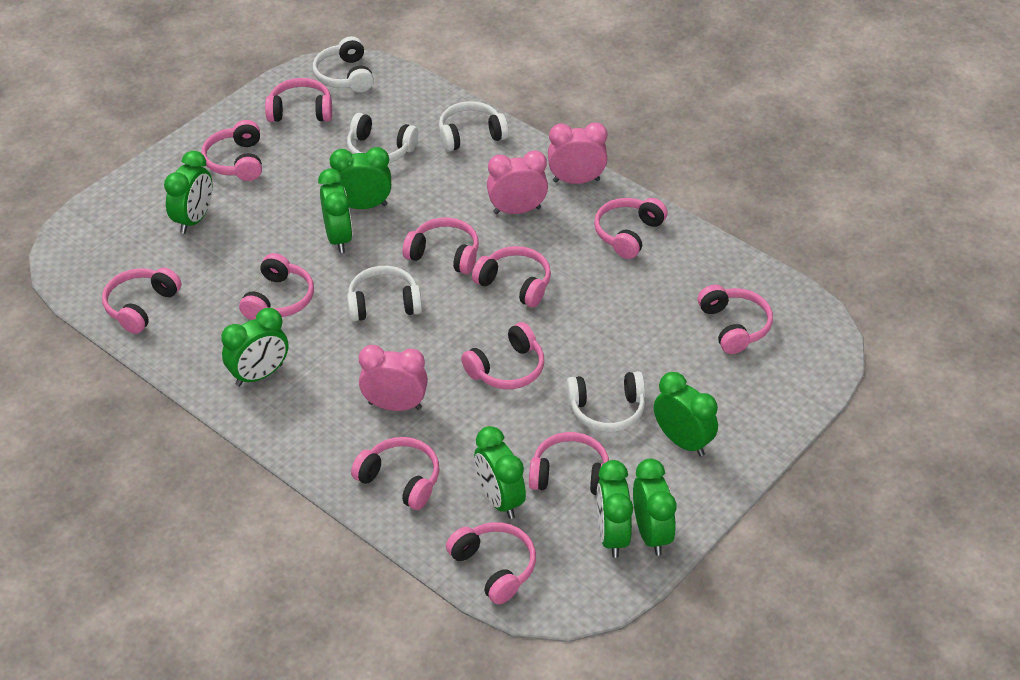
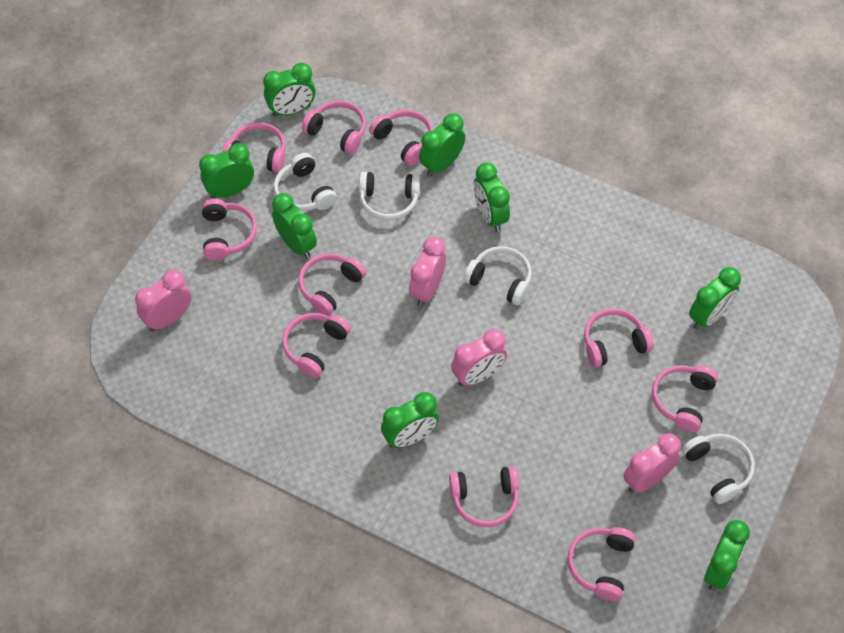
pink clock: 3 -> 4
pink headphones: 12 -> 10
white headphones: 5 -> 4

